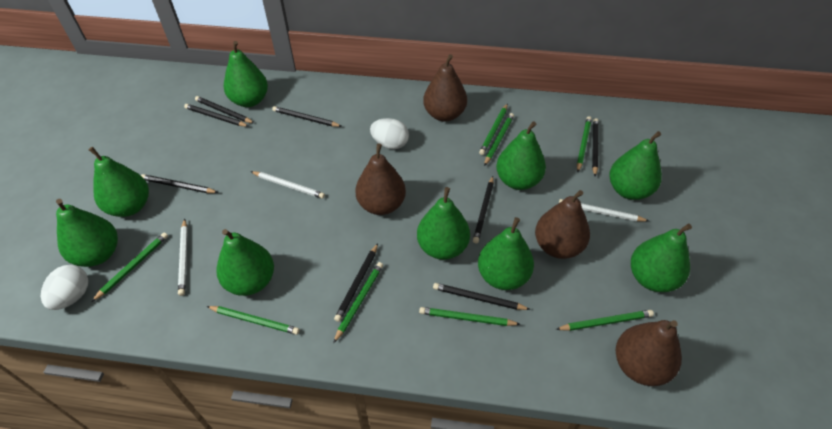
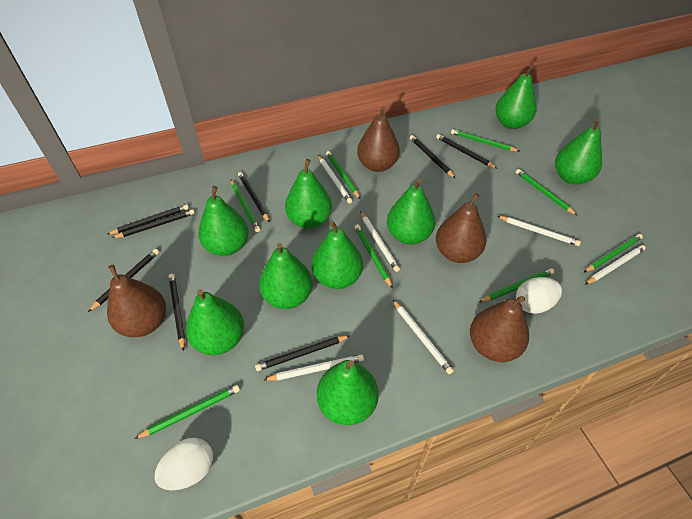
white pencil: 3 -> 6

